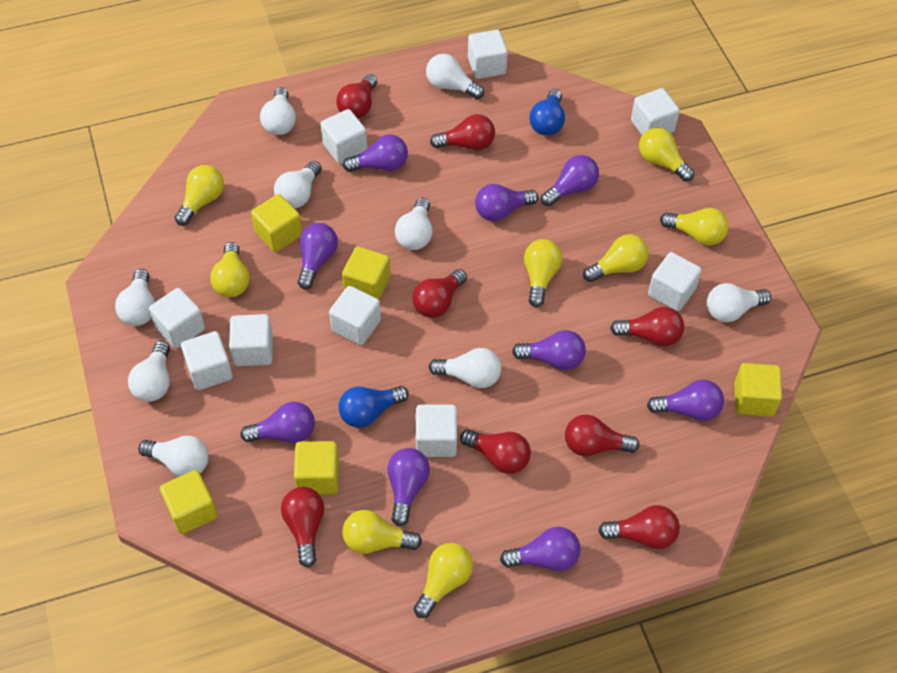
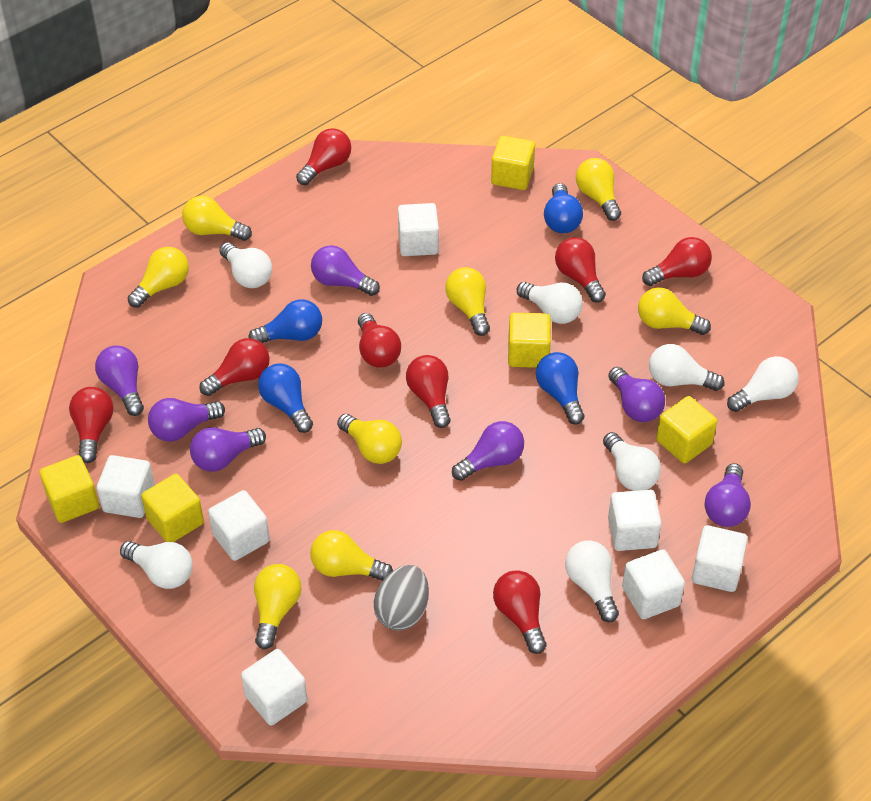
blue light bulb: 2 -> 4
grey egg: 0 -> 1
purple light bulb: 9 -> 7
white cube: 9 -> 7
white light bulb: 9 -> 7

